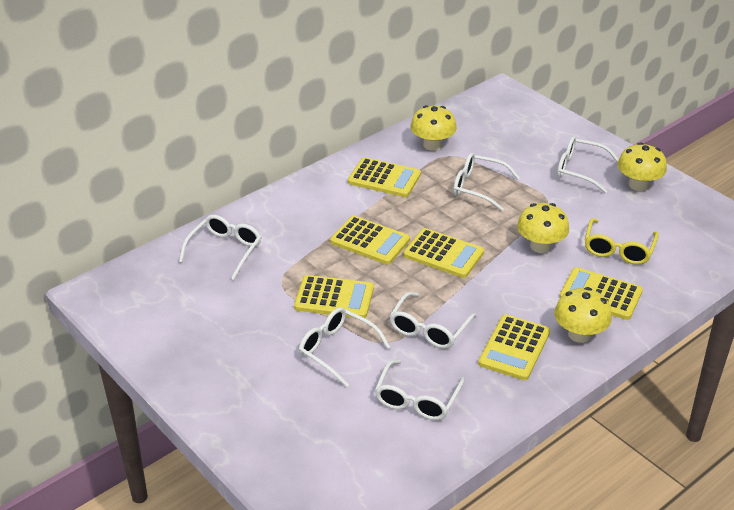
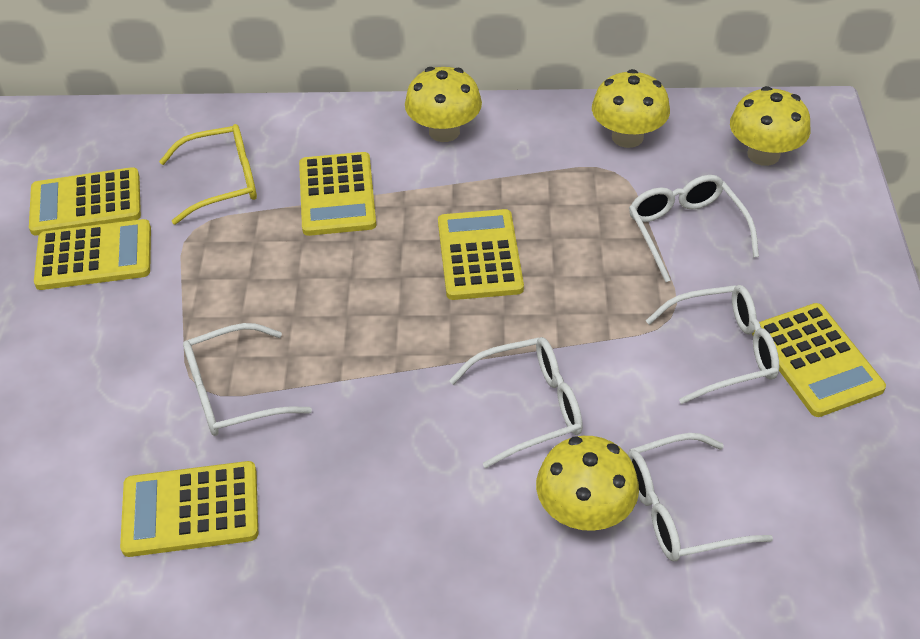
white glasses: 6 -> 5

